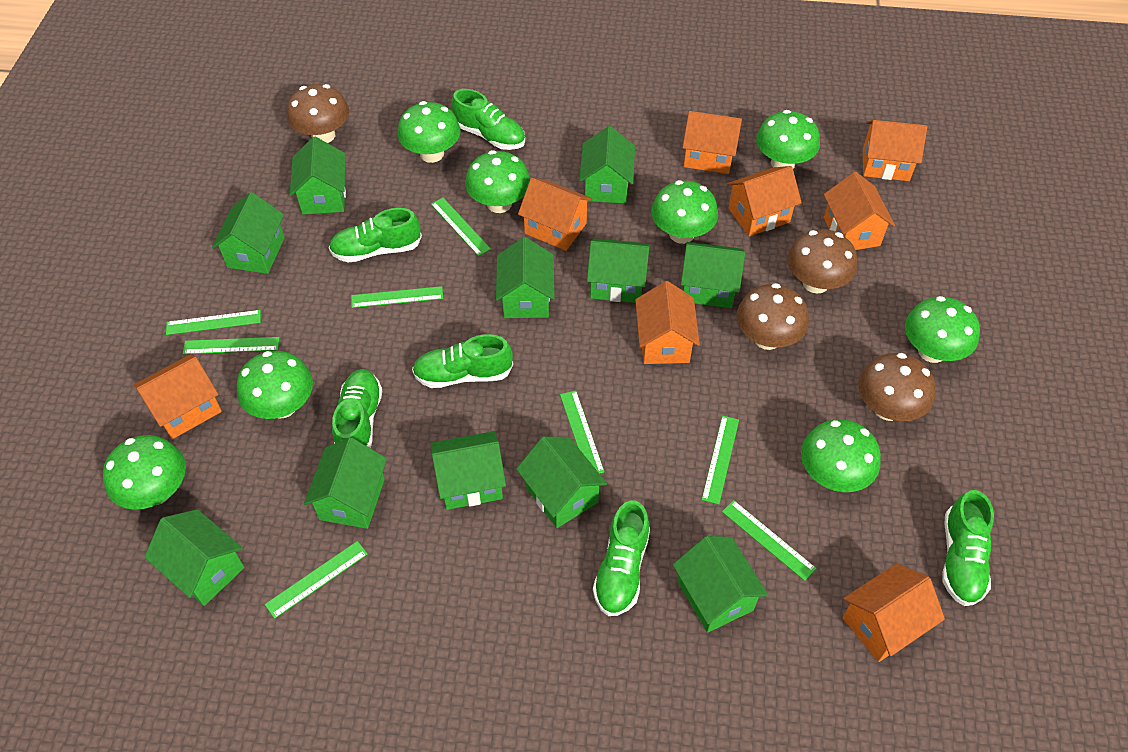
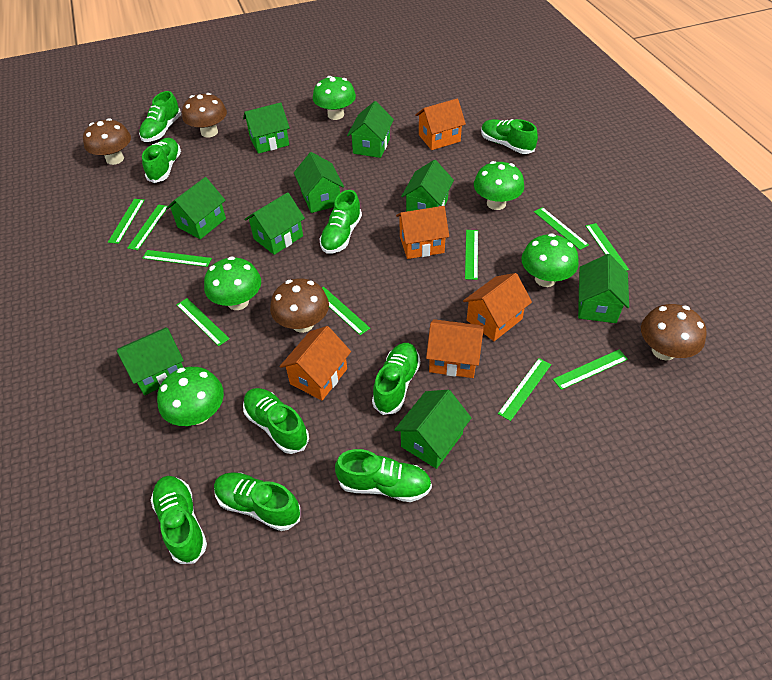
green house: 11 -> 9
green mushroom: 8 -> 5
green ruler: 8 -> 10
green shoe: 6 -> 9
orange house: 8 -> 5

